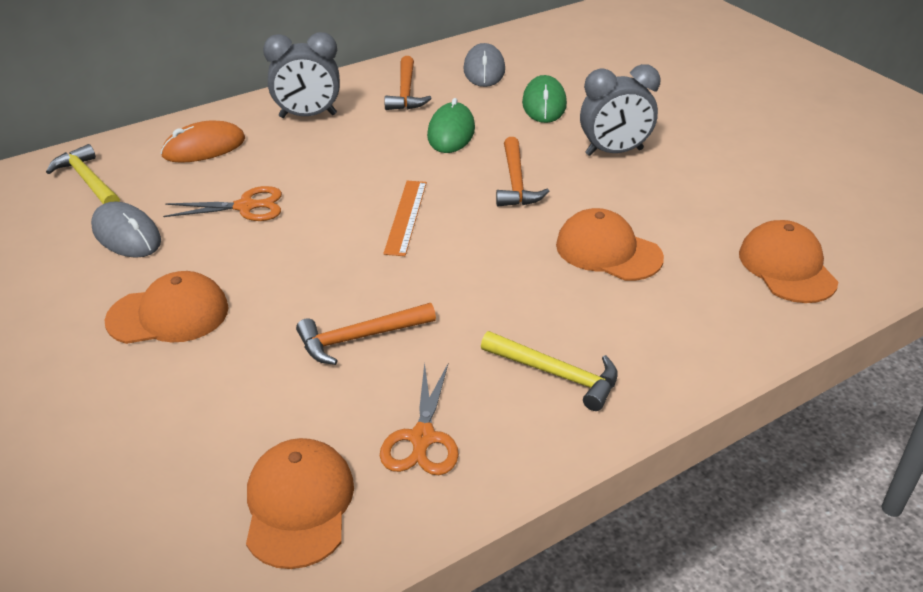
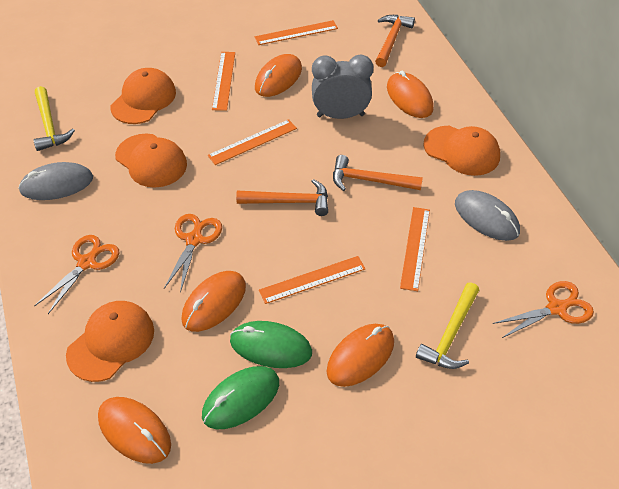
grey clock: 2 -> 1
orange mouse: 1 -> 5
orange ruler: 1 -> 5
orange scissors: 2 -> 3

